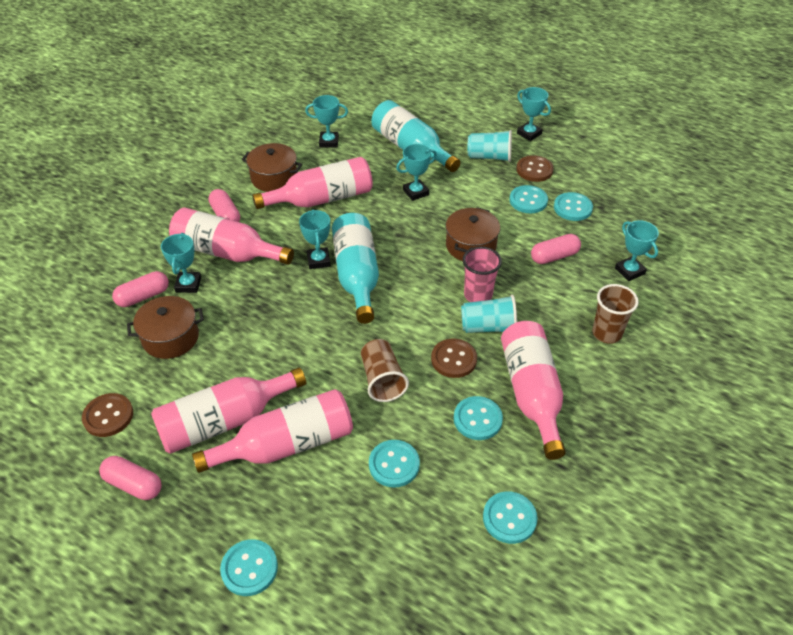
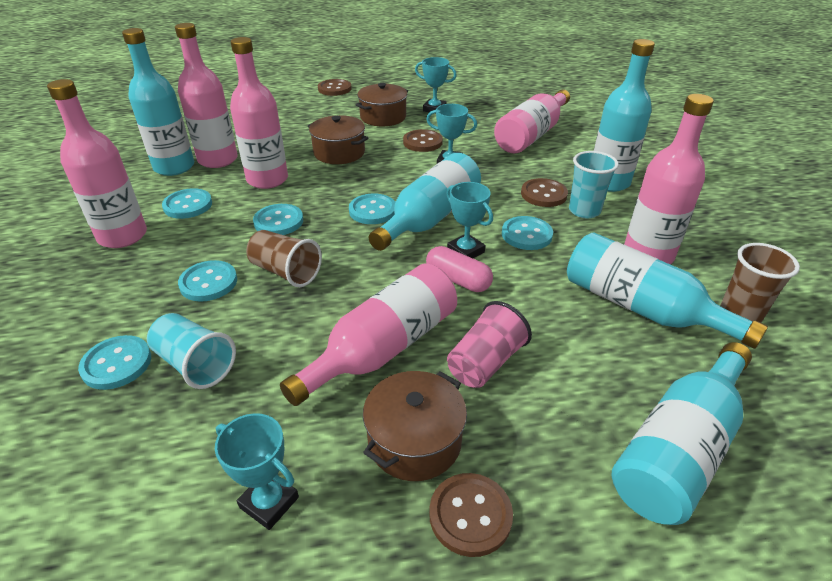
brown button: 3 -> 4
pink bottle: 5 -> 6
pink capsule: 4 -> 1
turquoise bottle: 2 -> 5
turquoise trophy: 6 -> 4

